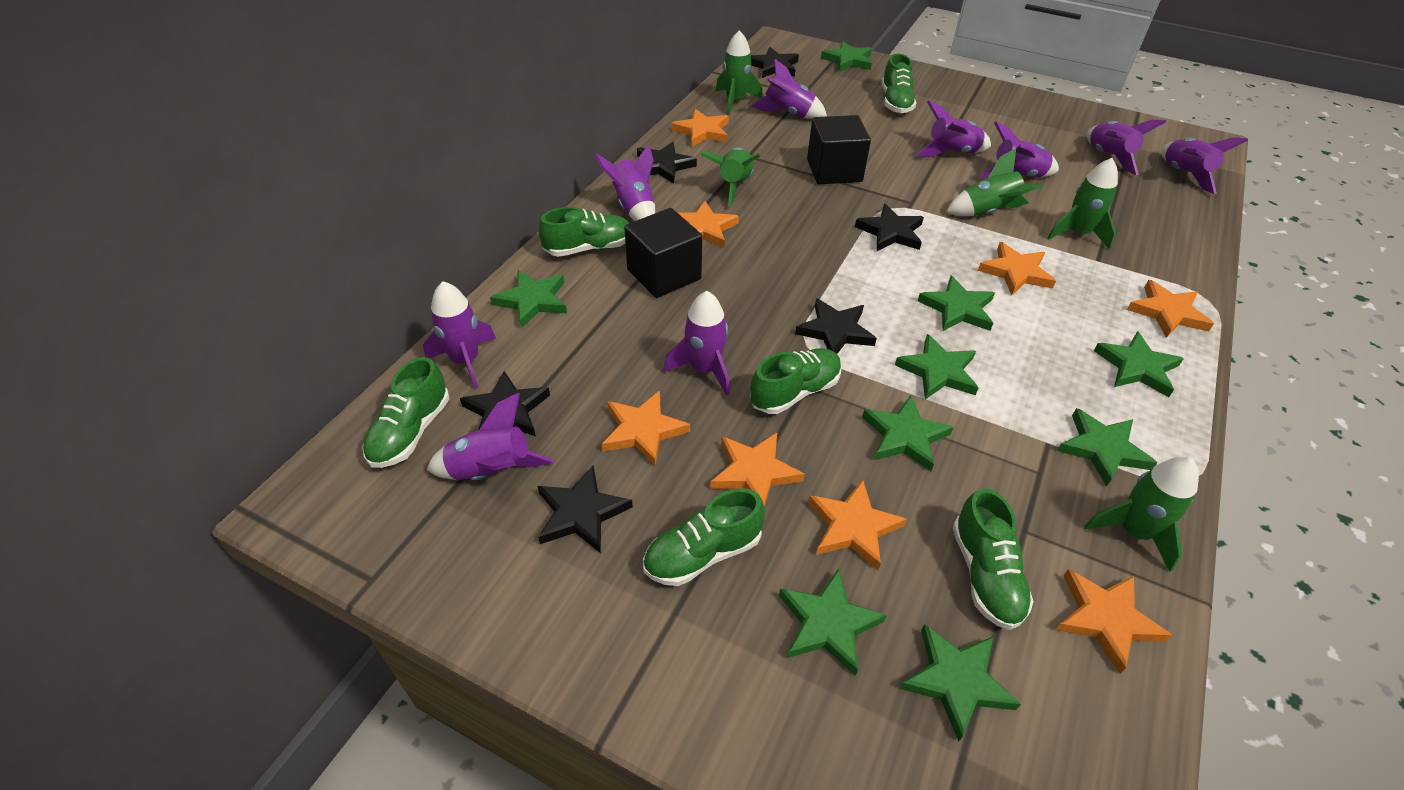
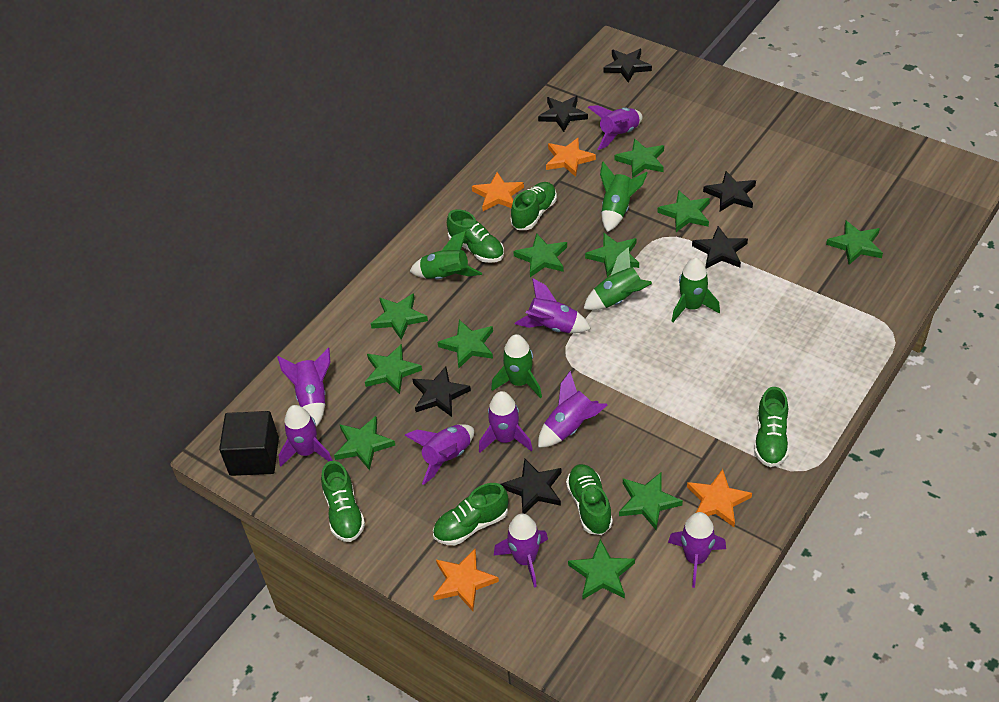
black cube: 2 -> 1
green star: 9 -> 11
orange star: 8 -> 4

